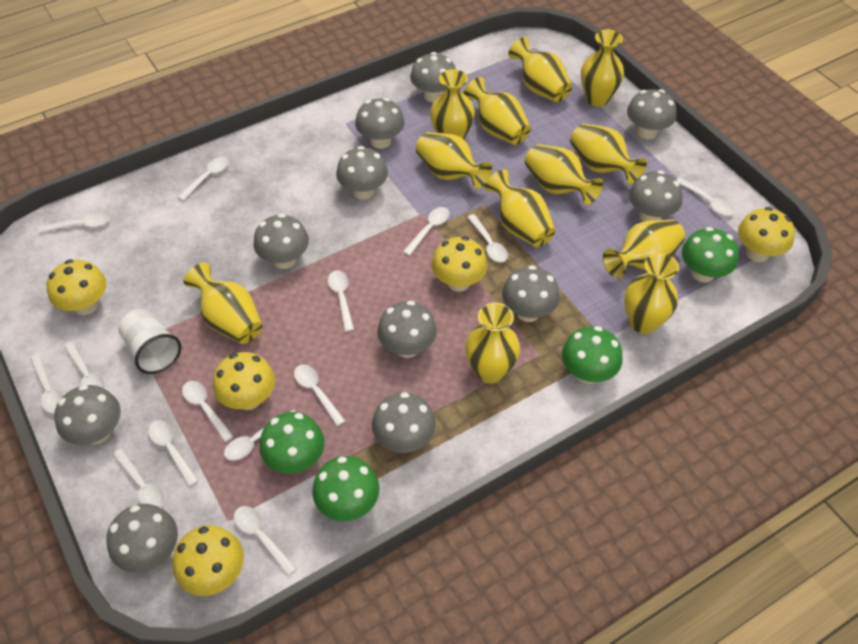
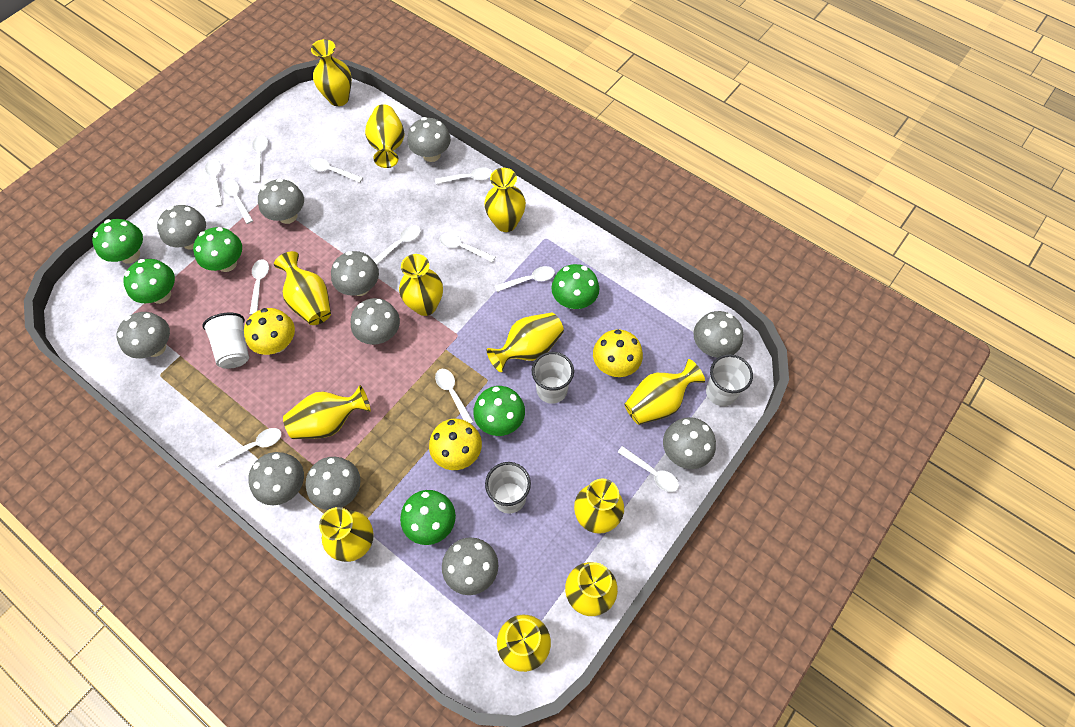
green mushroom: 4 -> 6
white cup: 1 -> 4
white spoon: 14 -> 12
yellow mushroom: 5 -> 3

